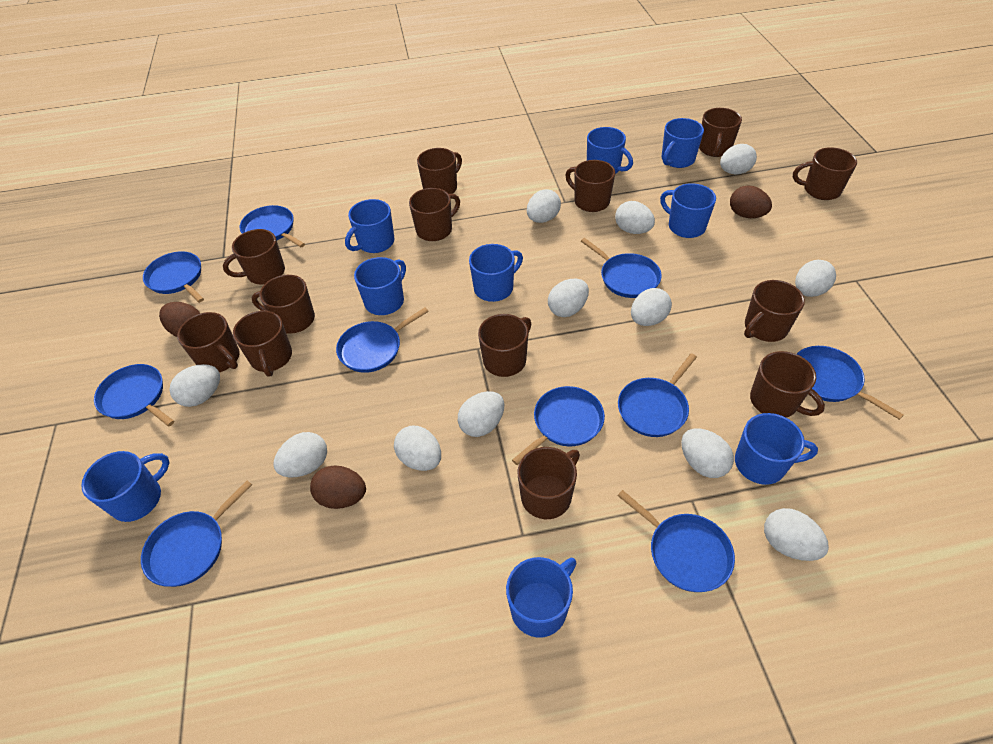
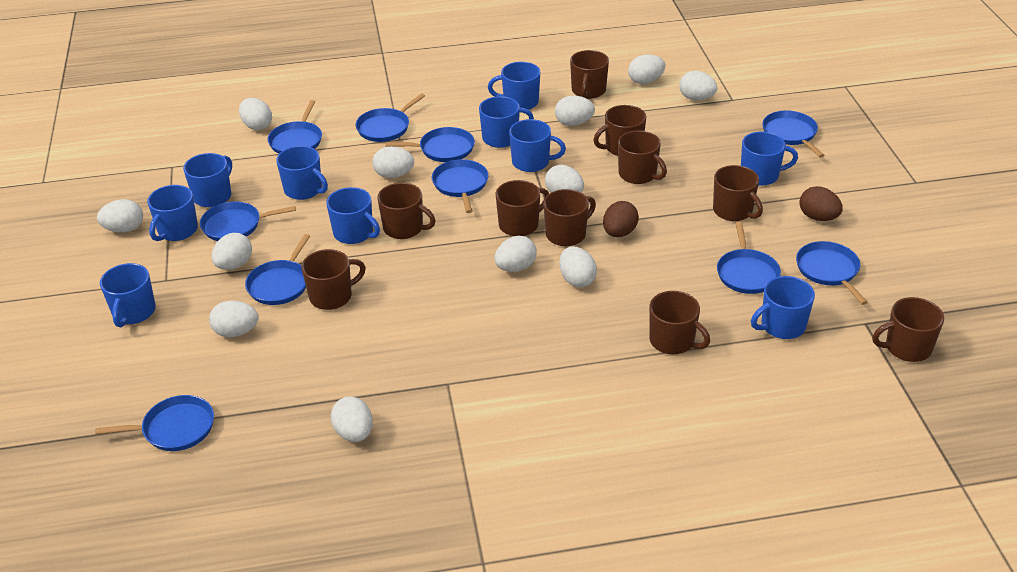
blue mug: 9 -> 10
brown egg: 3 -> 2
brown mug: 13 -> 10

